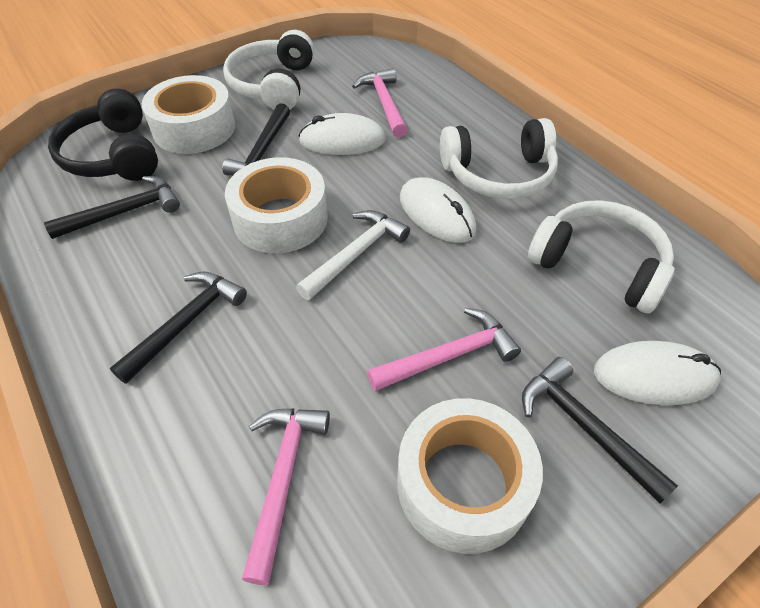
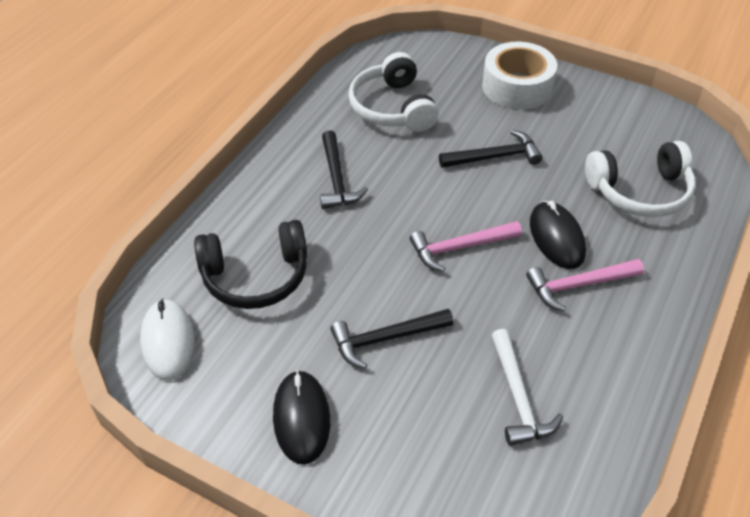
black hammer: 4 -> 3
black mouse: 0 -> 2
pink hammer: 3 -> 2
white headphones: 3 -> 2
white mouse: 3 -> 1
white tape: 3 -> 1

